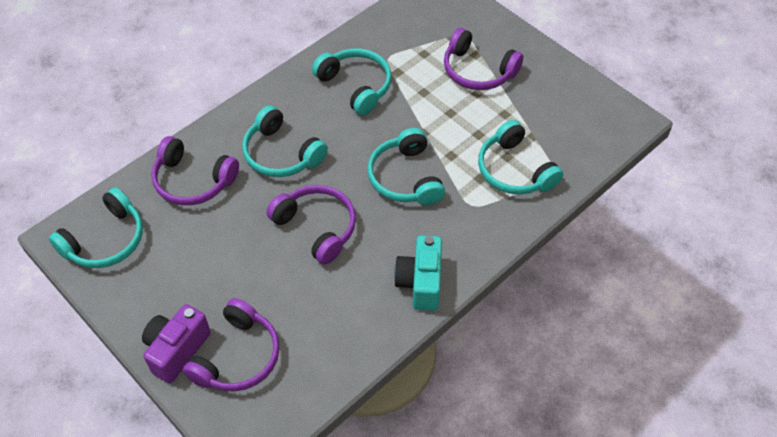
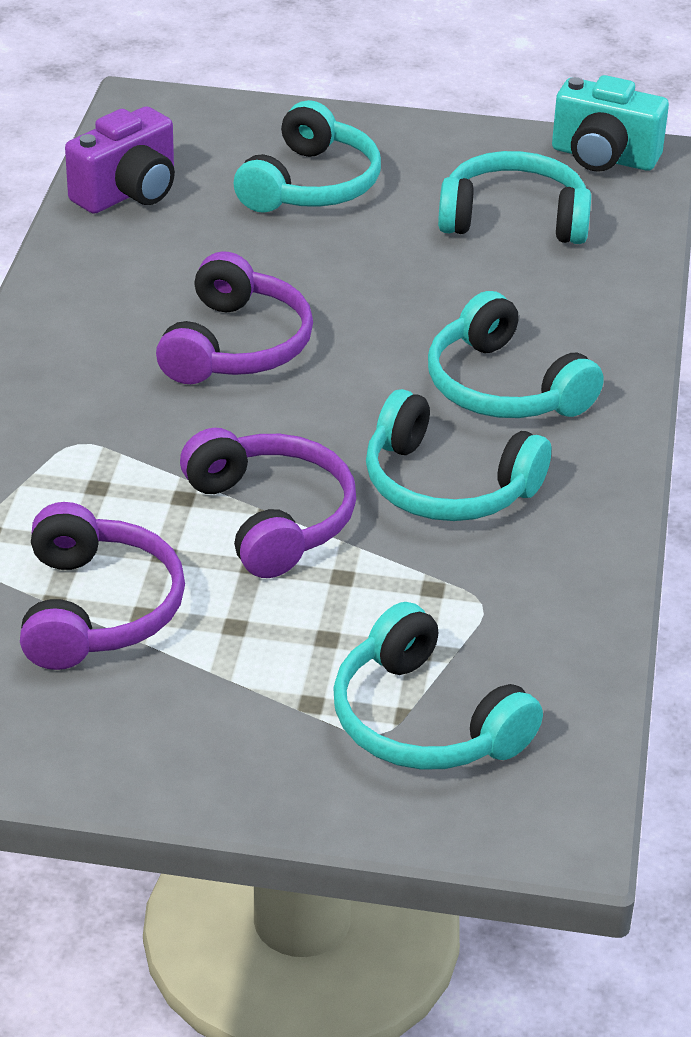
purple headphones: 4 -> 3

